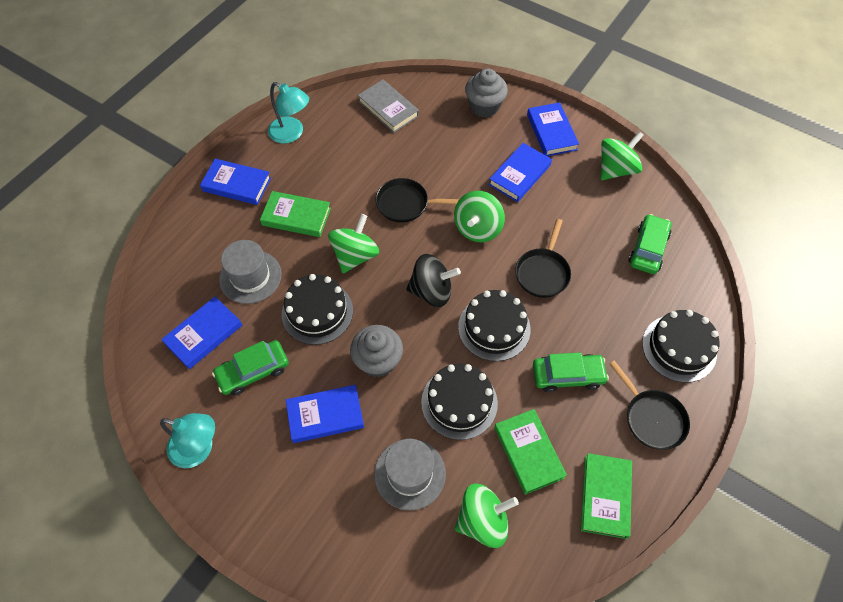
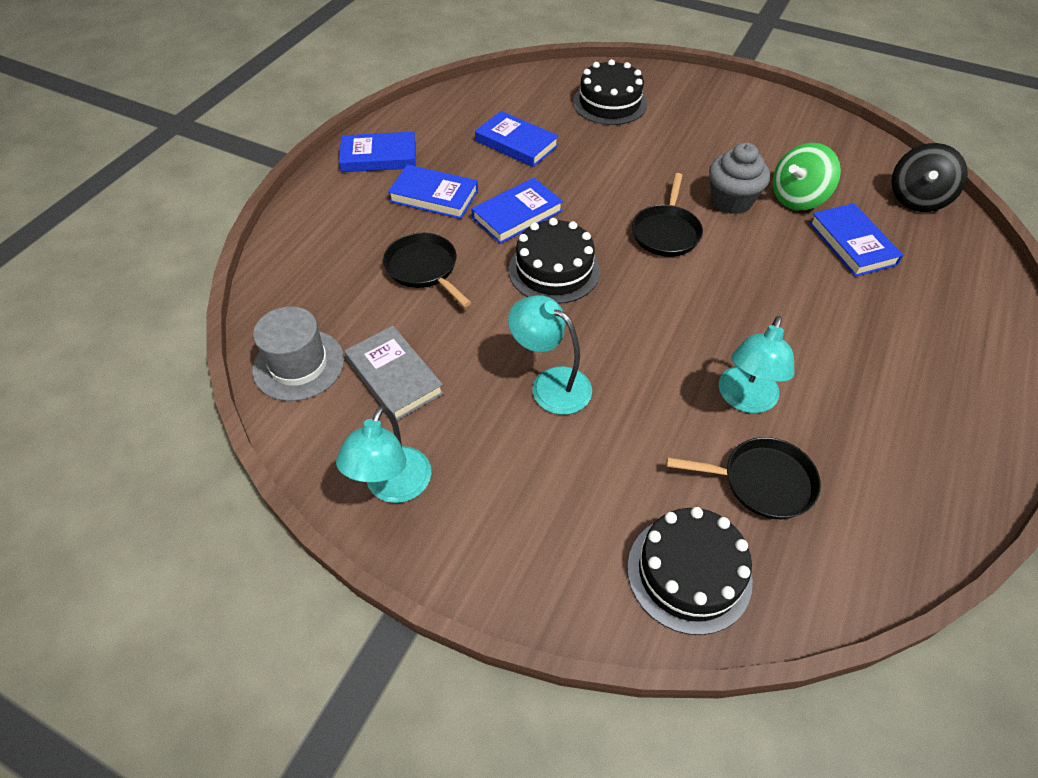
black cake: 4 -> 3
green book: 3 -> 0
green car: 3 -> 0
green spinning top: 4 -> 1
grey cupcake: 2 -> 1
grey hat: 2 -> 1
turquoise lamp: 2 -> 3

